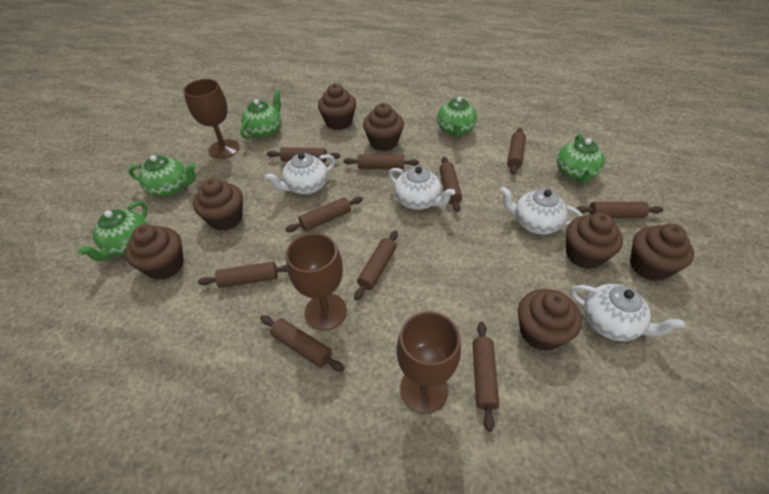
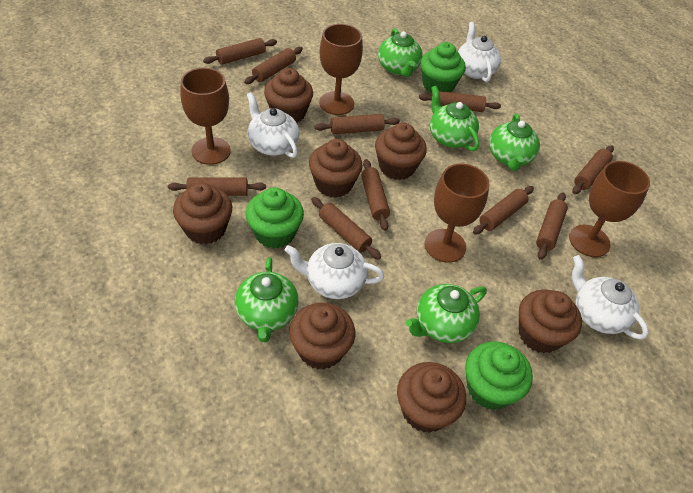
brown goblet: 3 -> 4
green cupcake: 0 -> 3

